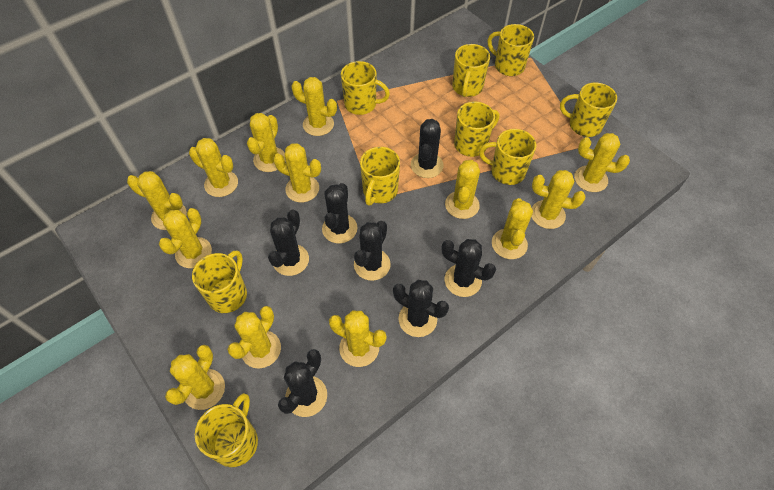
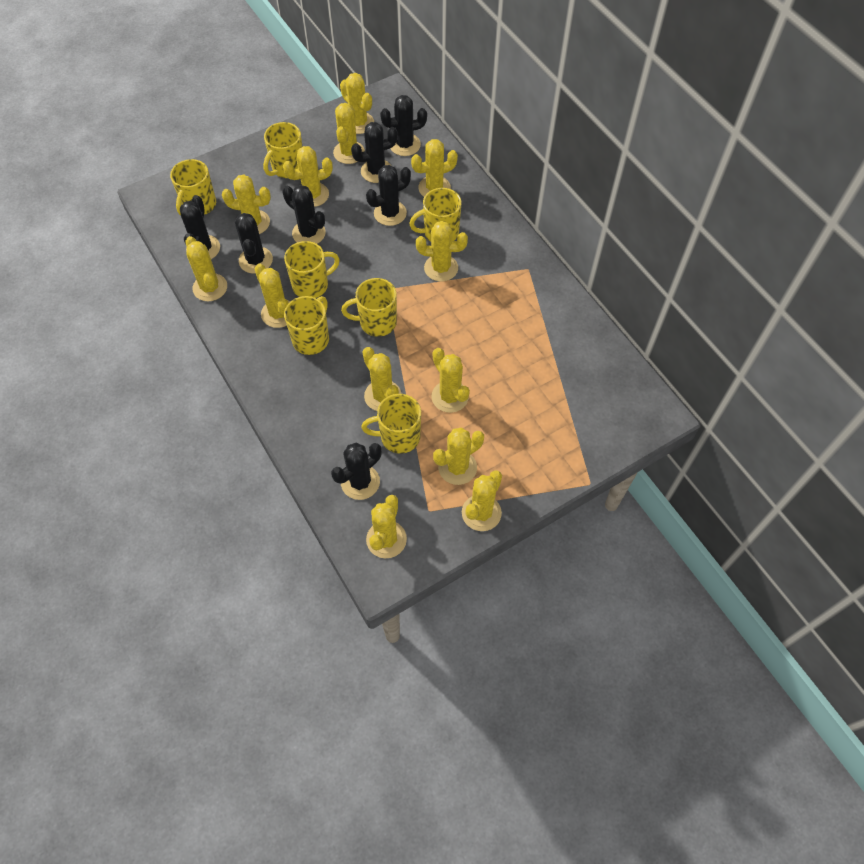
yellow mug: 9 -> 7

